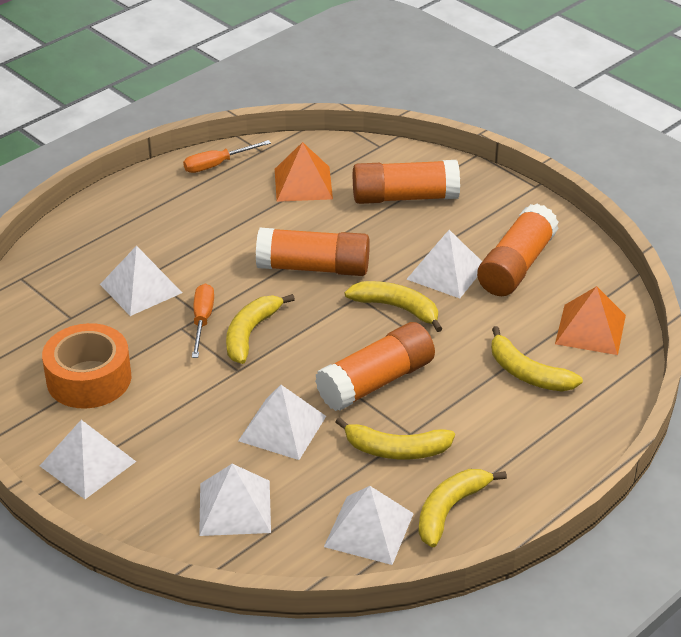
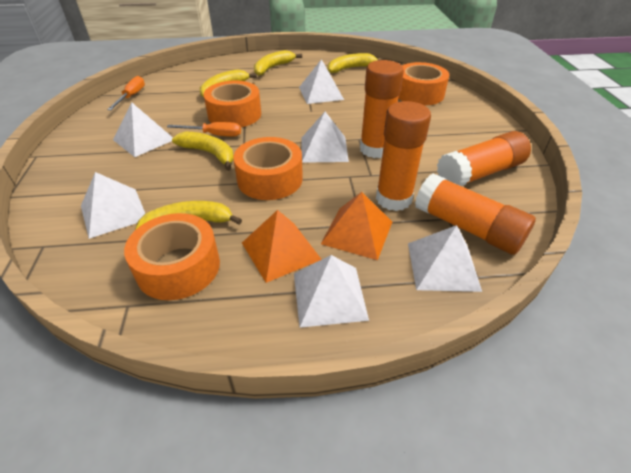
orange tape: 1 -> 4

